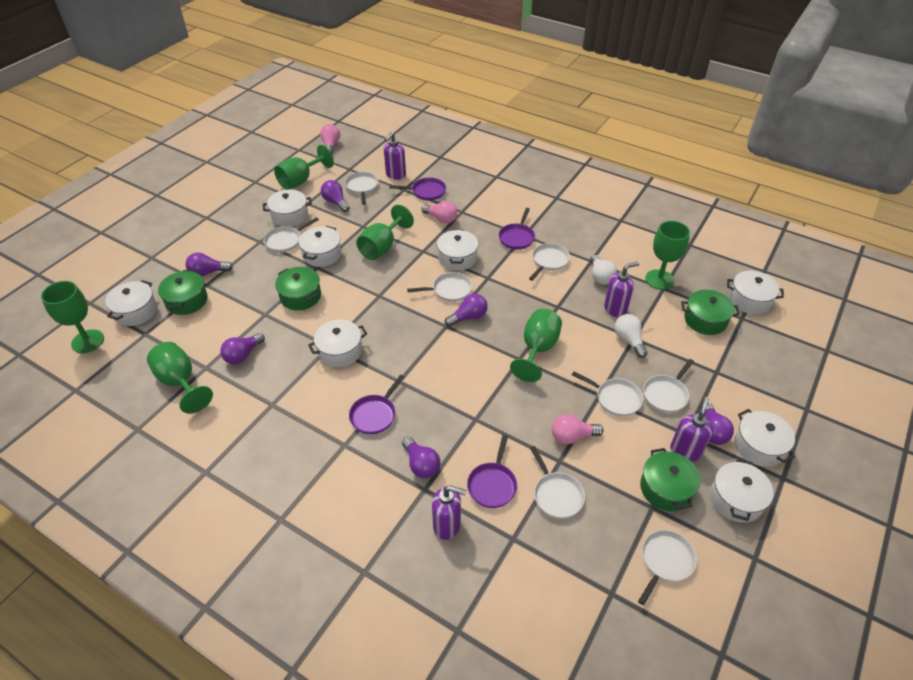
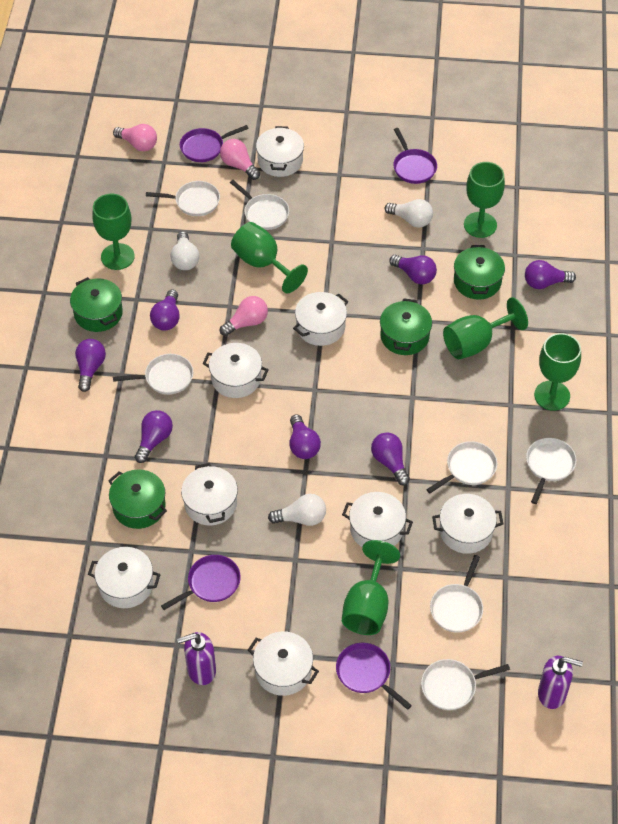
purple light bulb: 6 -> 7
purple soap dispenser: 4 -> 2
white light bulb: 2 -> 3
white pan: 8 -> 7

